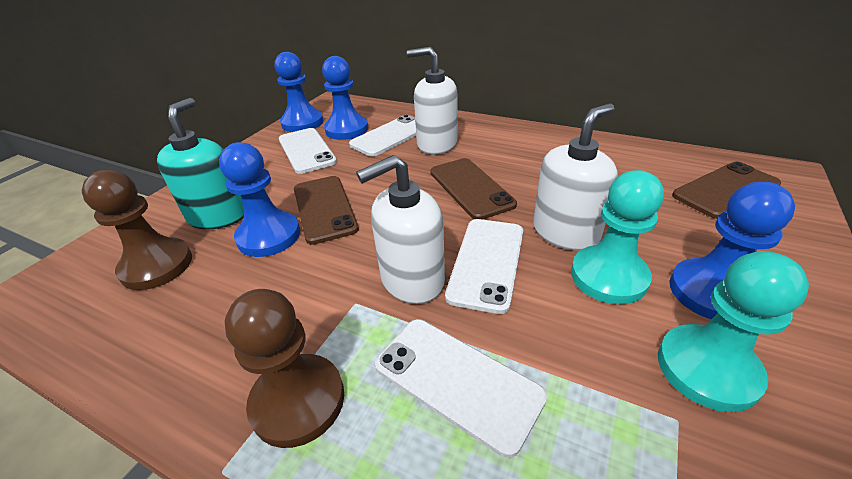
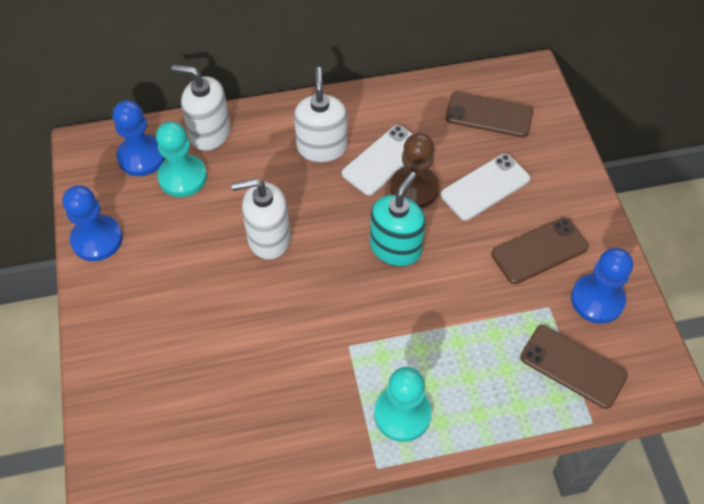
blue pawn: 4 -> 3
brown pawn: 2 -> 1
white phone: 4 -> 2

